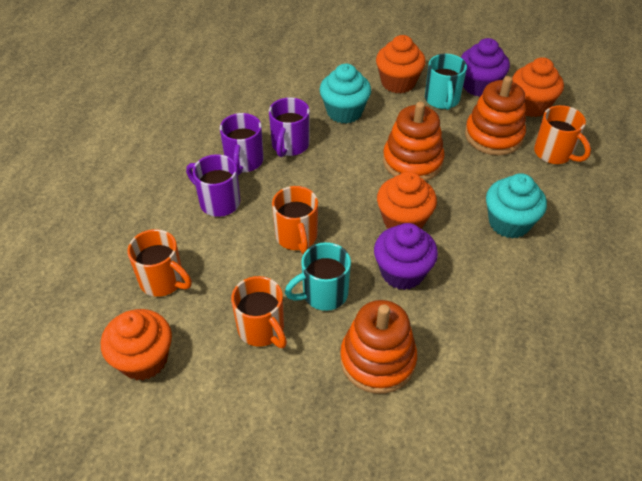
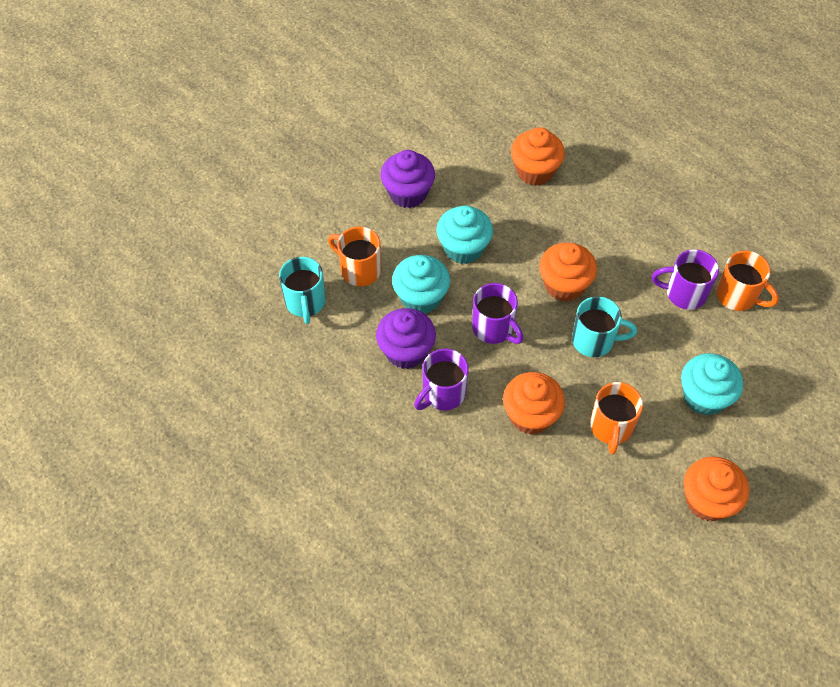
orange mug: 4 -> 3
orange stacking toy: 3 -> 0
turquoise cupcake: 2 -> 3

